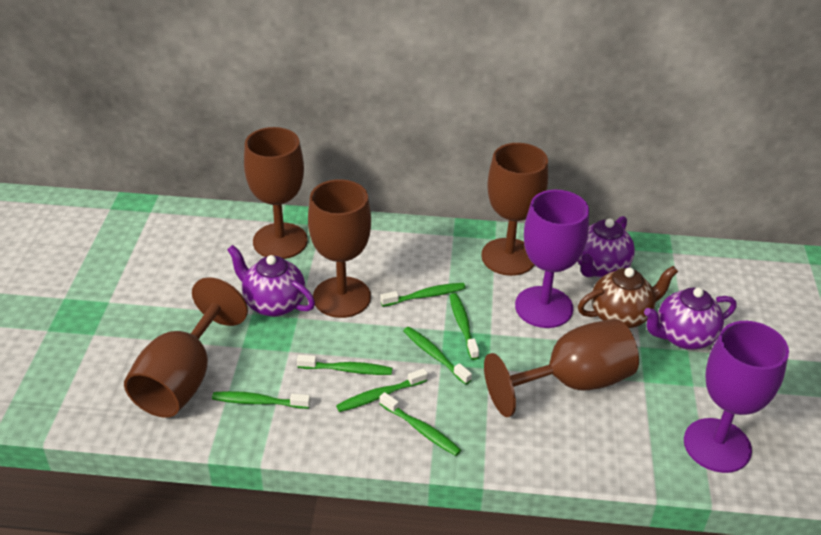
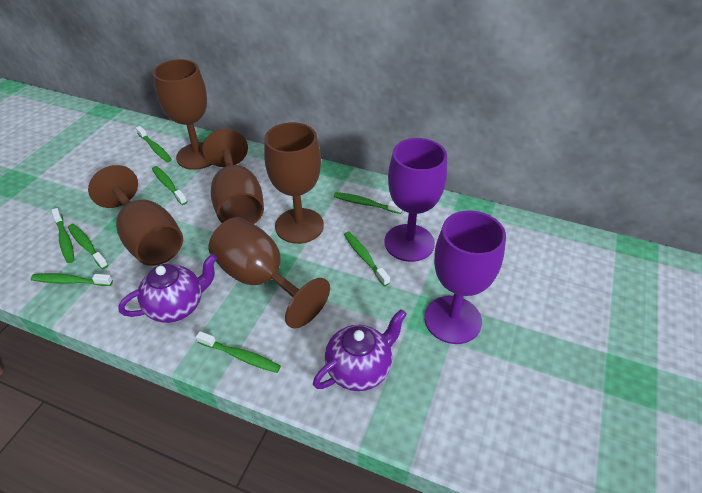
brown teapot: 1 -> 0
green toothbrush: 7 -> 8
purple teapot: 3 -> 2

